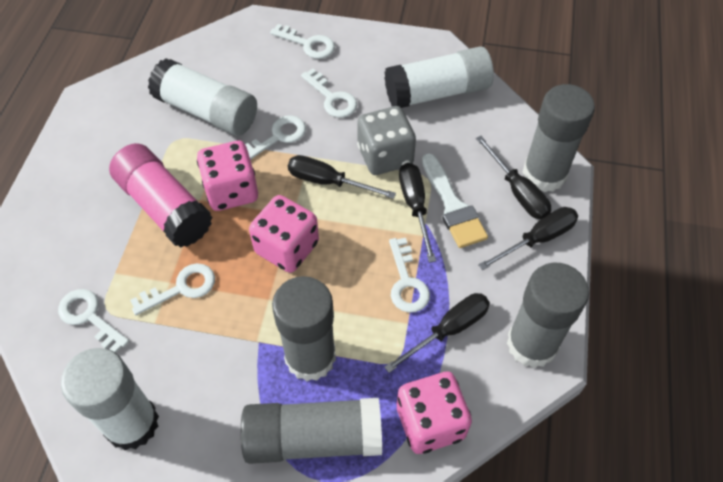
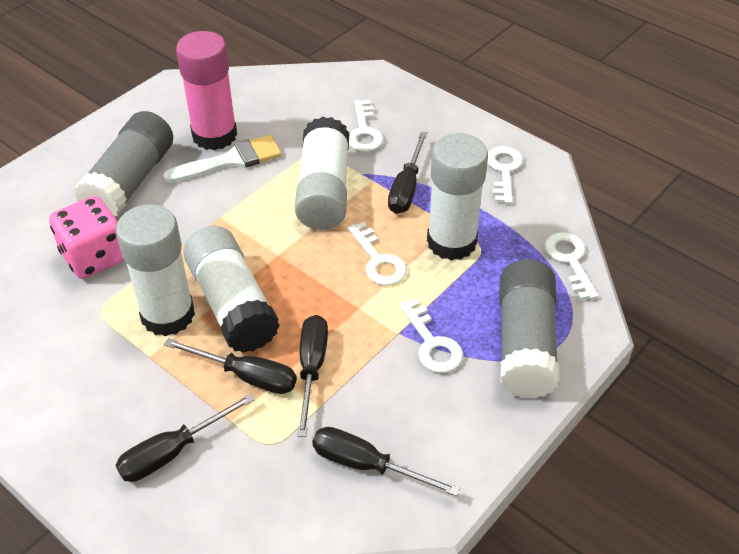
grey dice: 1 -> 0
grey glue stick: 4 -> 2
pink dice: 3 -> 1
white glue stick: 3 -> 4
white key: 6 -> 5

